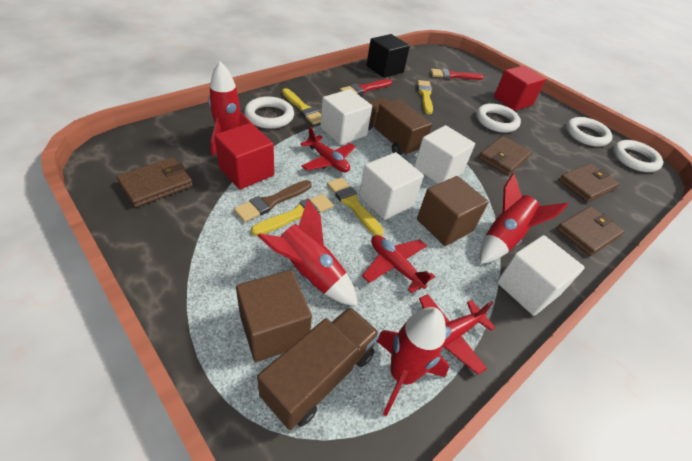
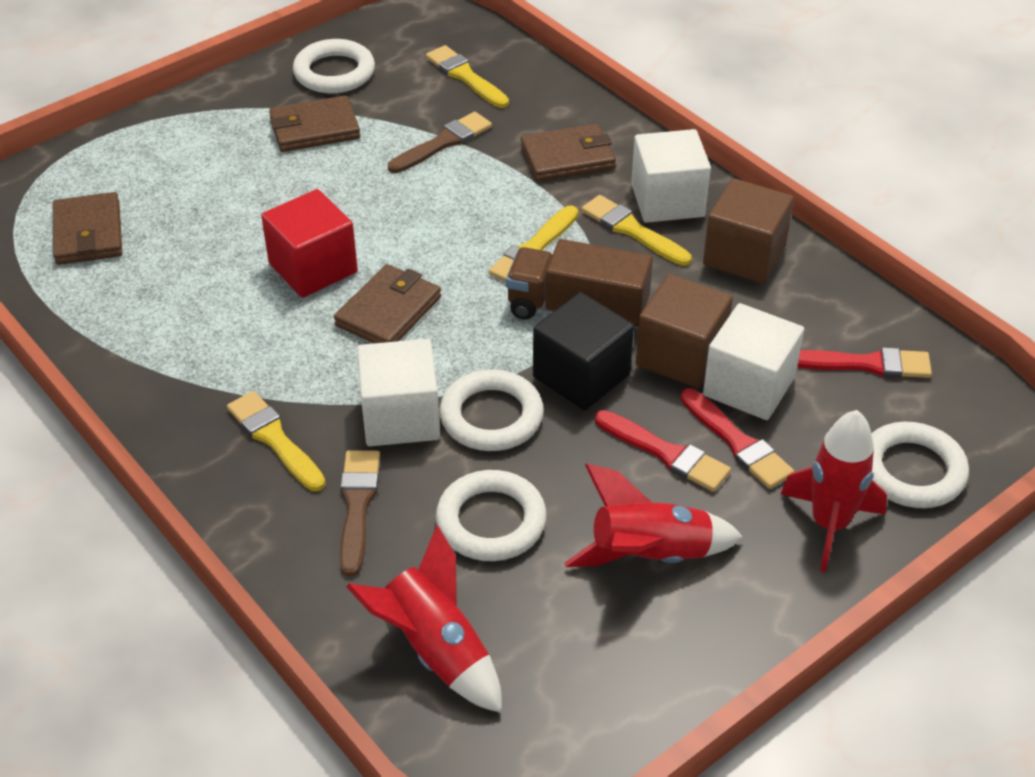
brown brush: 1 -> 2
brown truck: 2 -> 1
red brush: 2 -> 3
red cube: 2 -> 1
red plane: 3 -> 0
red rocket: 4 -> 3
white cube: 4 -> 3

